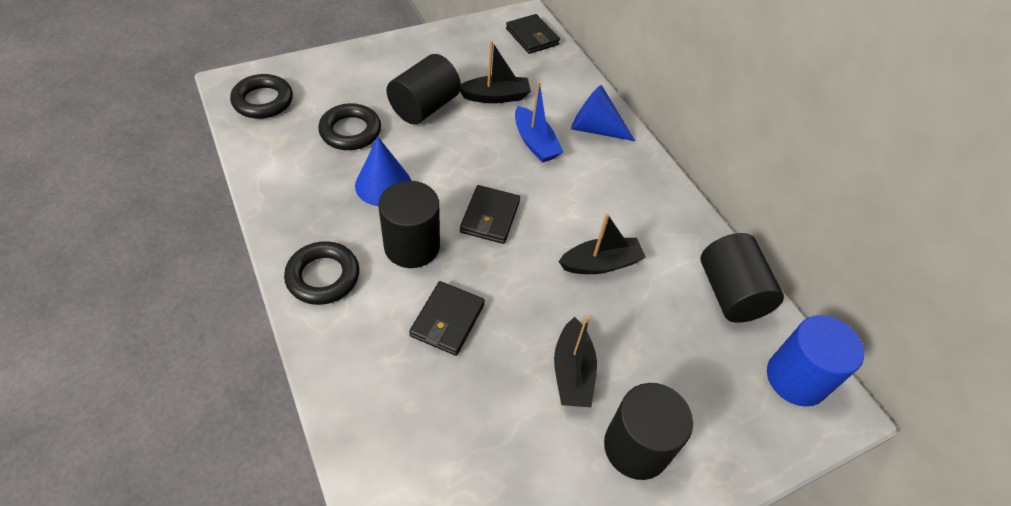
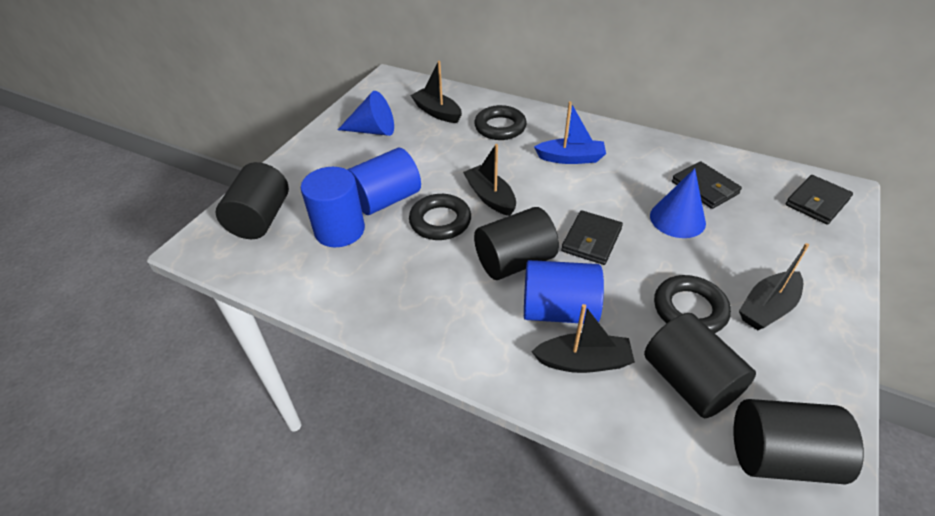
black boat: 3 -> 4
blue cylinder: 1 -> 3

